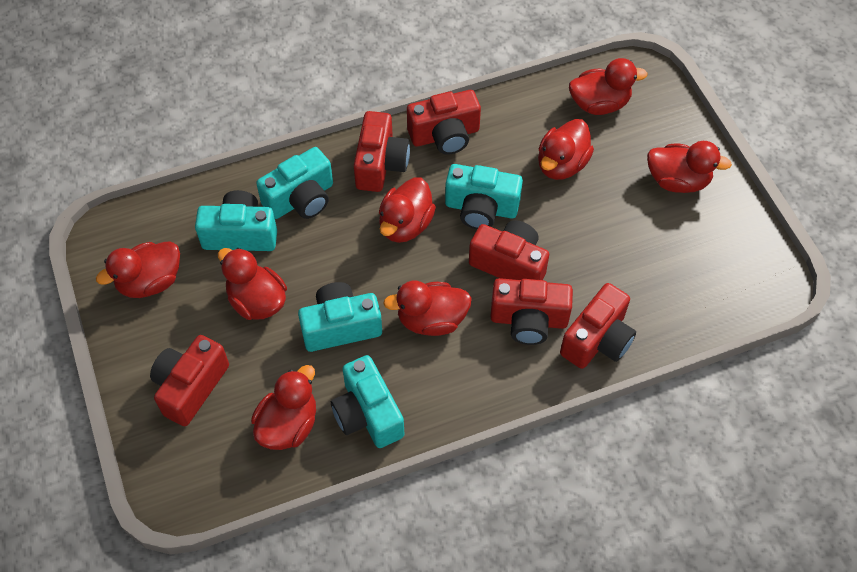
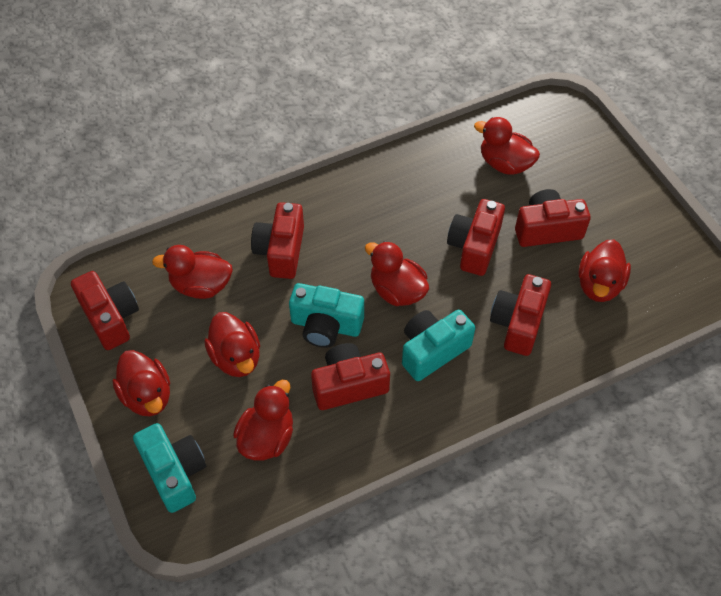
red duck: 8 -> 7
turquoise camera: 5 -> 3

